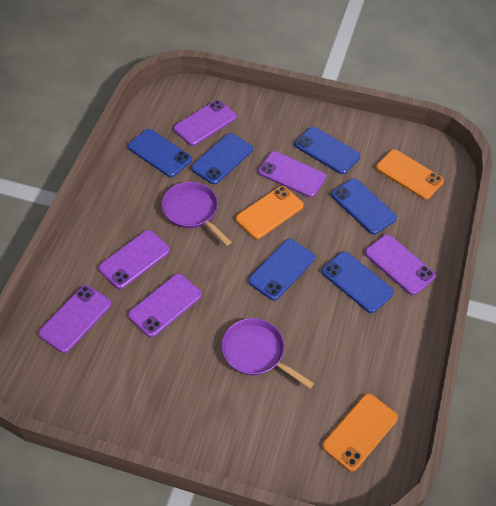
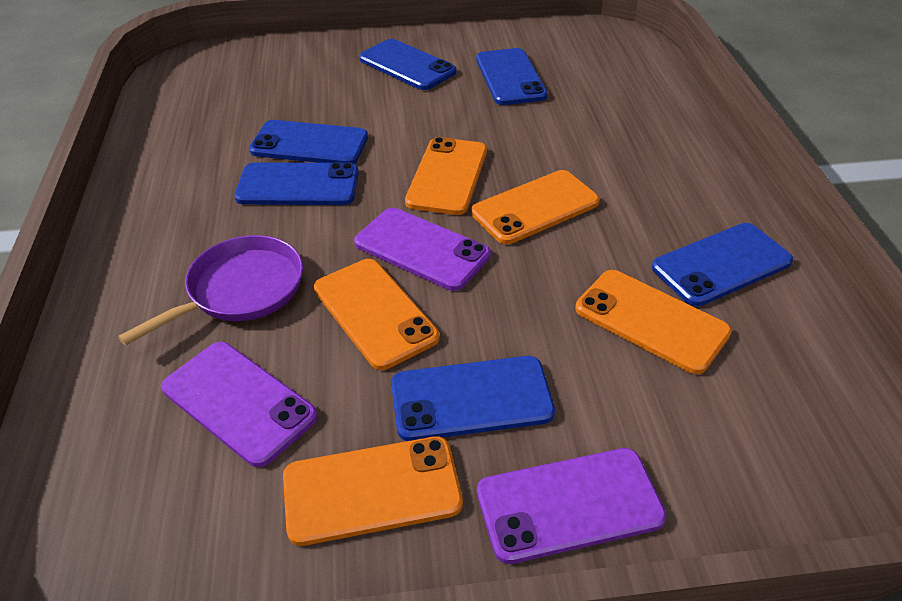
orange phone: 3 -> 5
purple pan: 2 -> 1
purple phone: 6 -> 3

